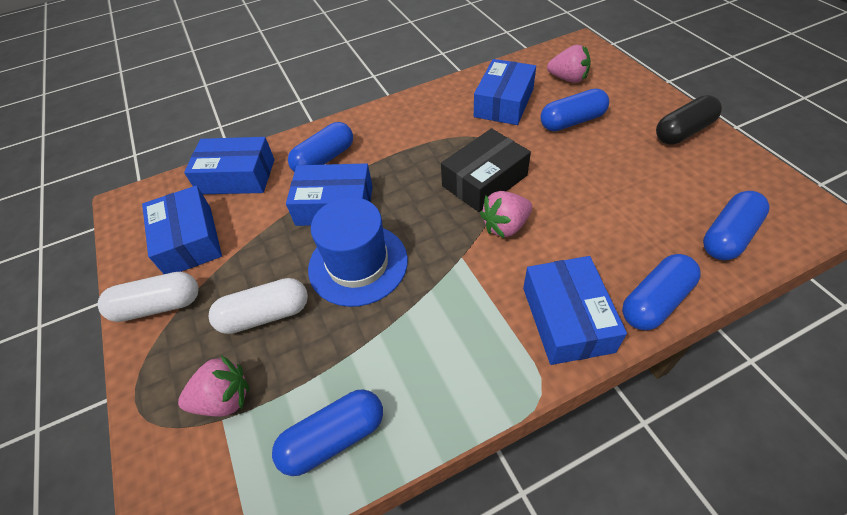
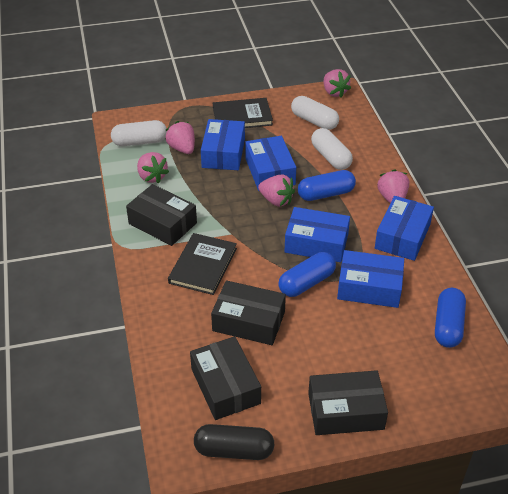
black book: 0 -> 2
black box: 1 -> 4
blue capsule: 5 -> 3
blue hat: 1 -> 0
pink strawberry: 3 -> 5
white capsule: 2 -> 3

